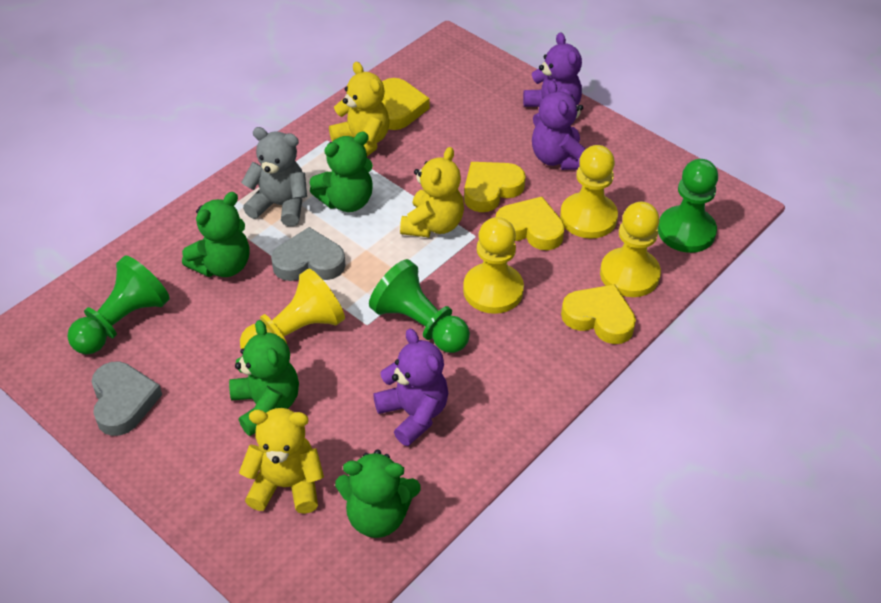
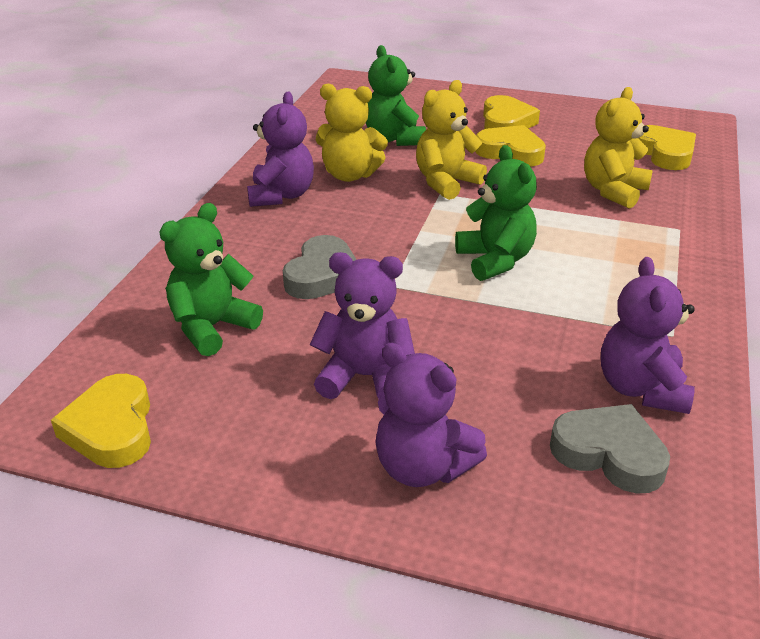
green pawn: 3 -> 0
green teddy bear: 4 -> 3
grey teddy bear: 1 -> 0
purple teddy bear: 3 -> 4
yellow pawn: 4 -> 0

